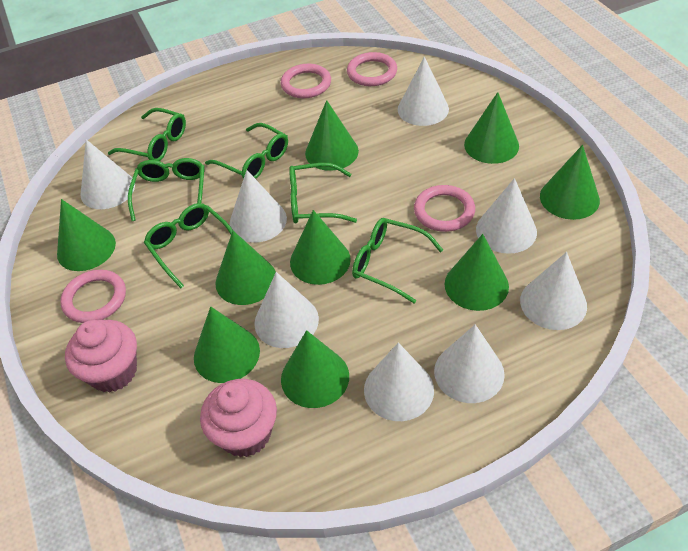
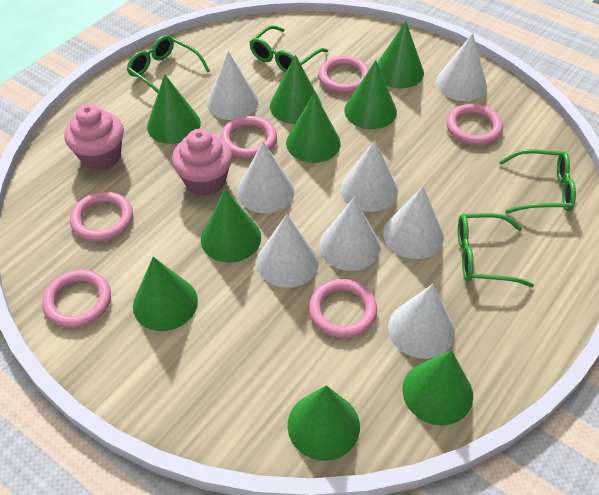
green glasses: 6 -> 4
pink ring: 4 -> 6

